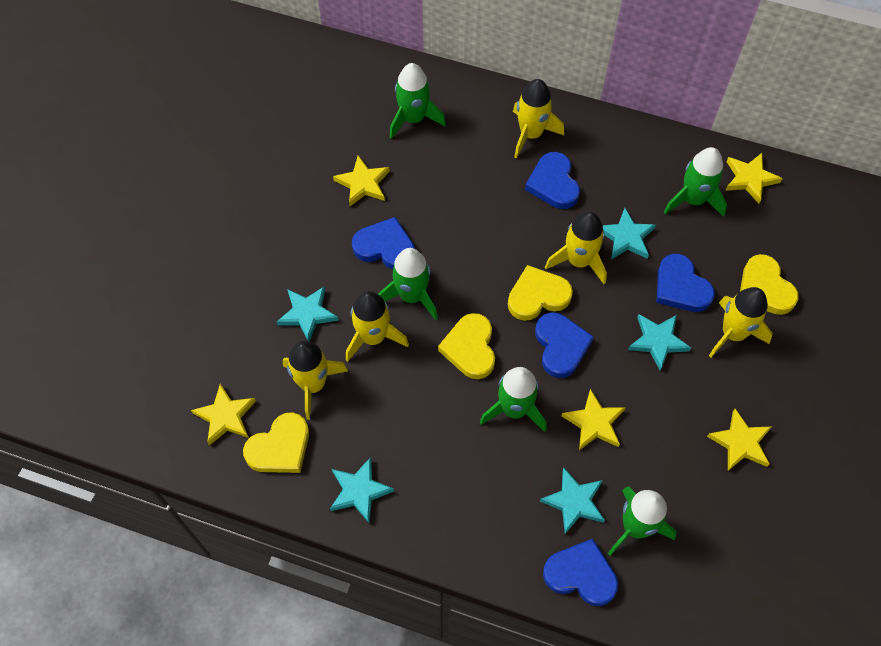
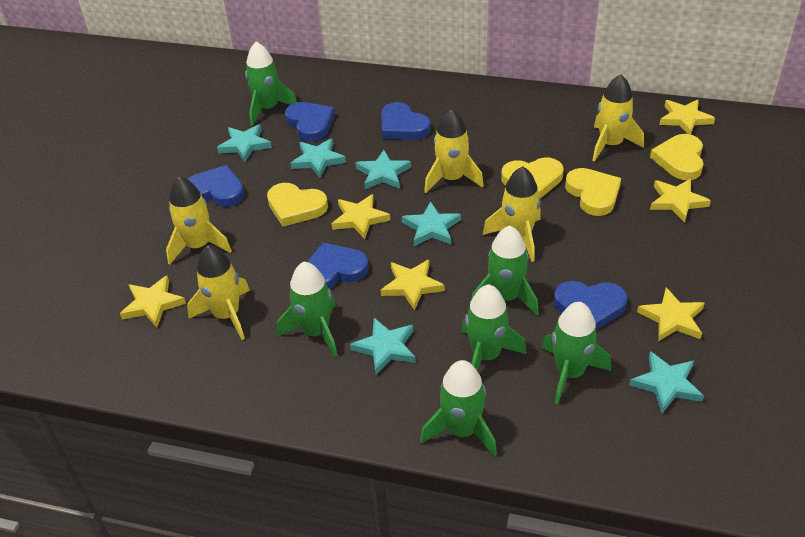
green rocket: 5 -> 6
turquoise star: 5 -> 6
yellow star: 5 -> 6

